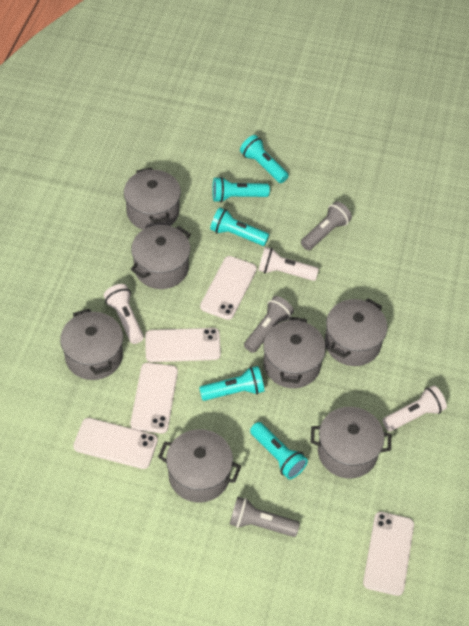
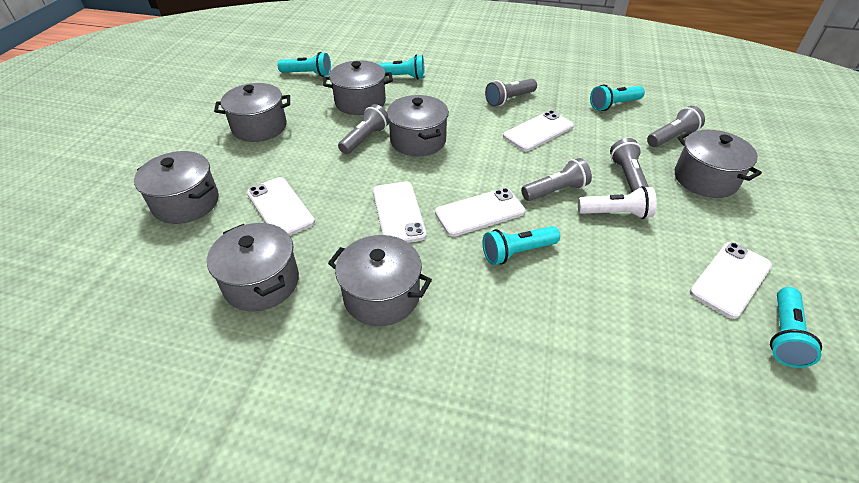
grey flashlight: 3 -> 5
white flashlight: 3 -> 1

